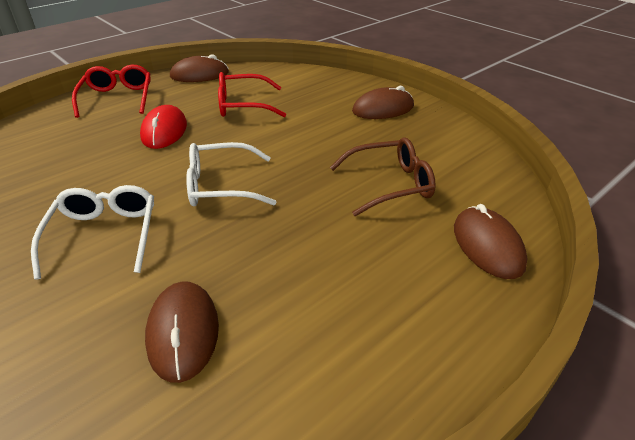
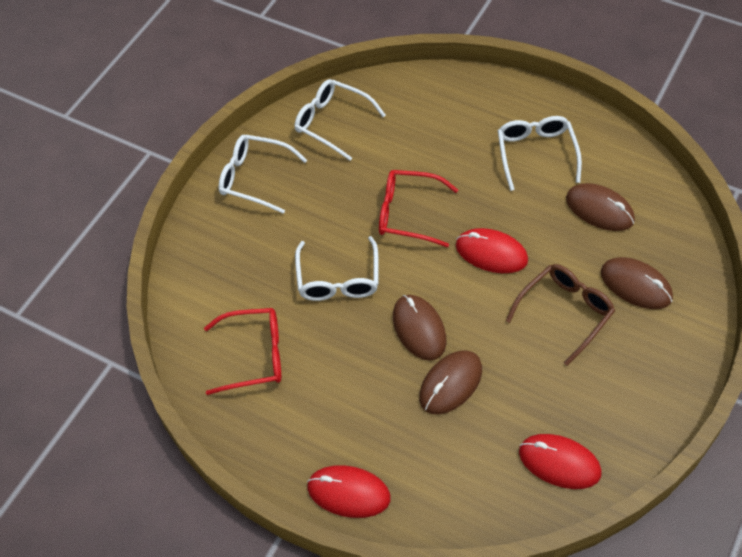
red mouse: 1 -> 3
white glasses: 2 -> 4

